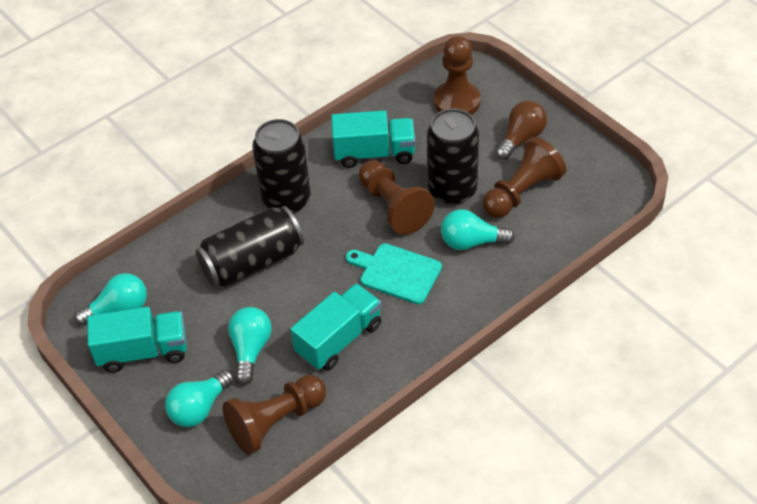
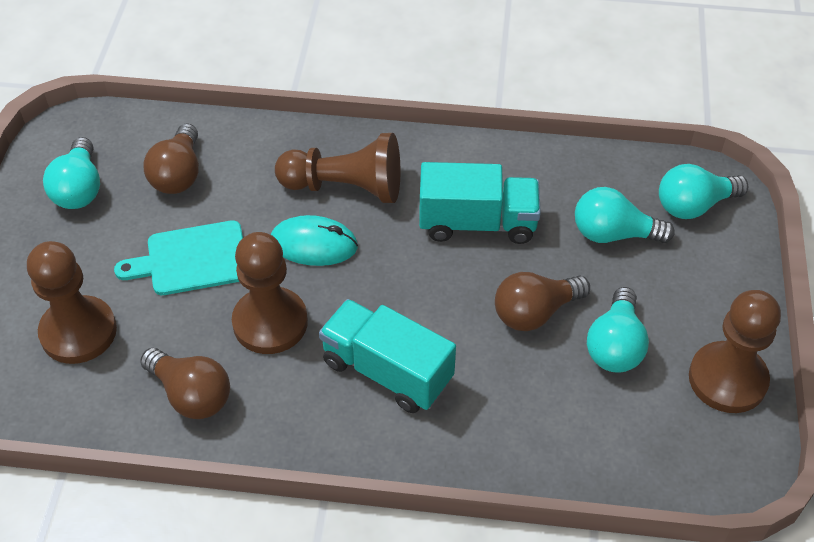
black can: 3 -> 0
brown light bulb: 1 -> 3
turquoise mouse: 0 -> 1
turquoise truck: 3 -> 2

